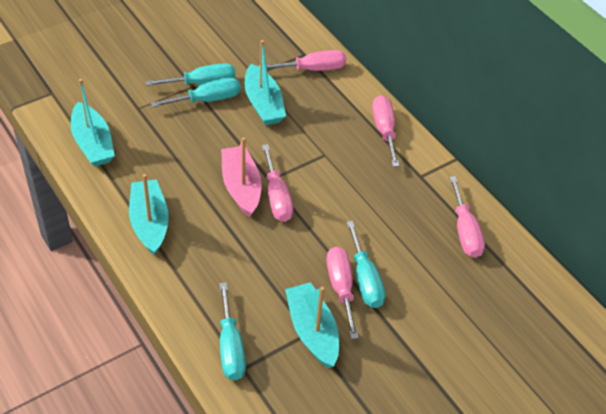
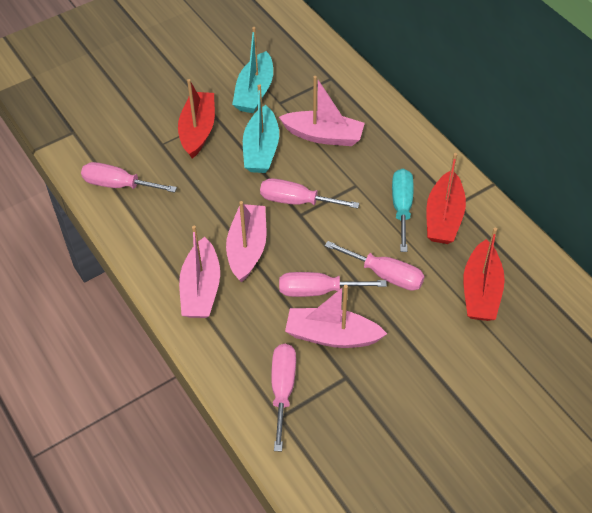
pink boat: 1 -> 4
red boat: 0 -> 3
turquoise boat: 4 -> 2
turquoise screwdriver: 4 -> 1

